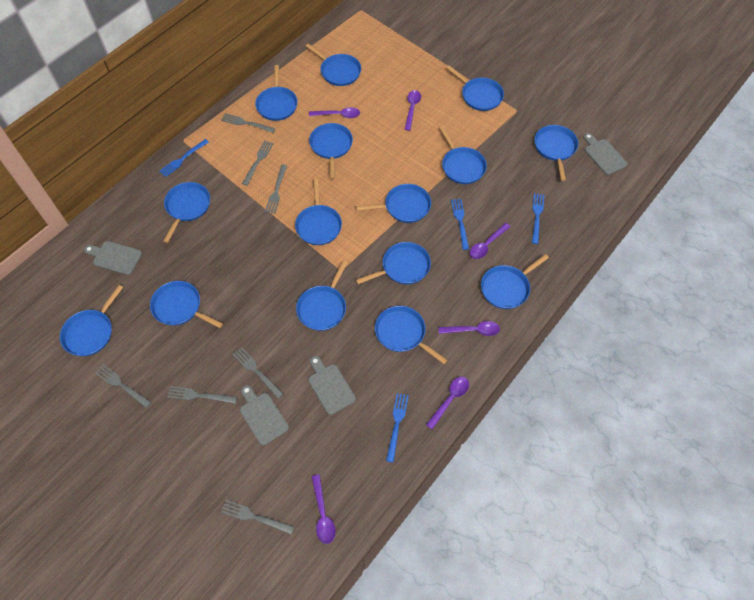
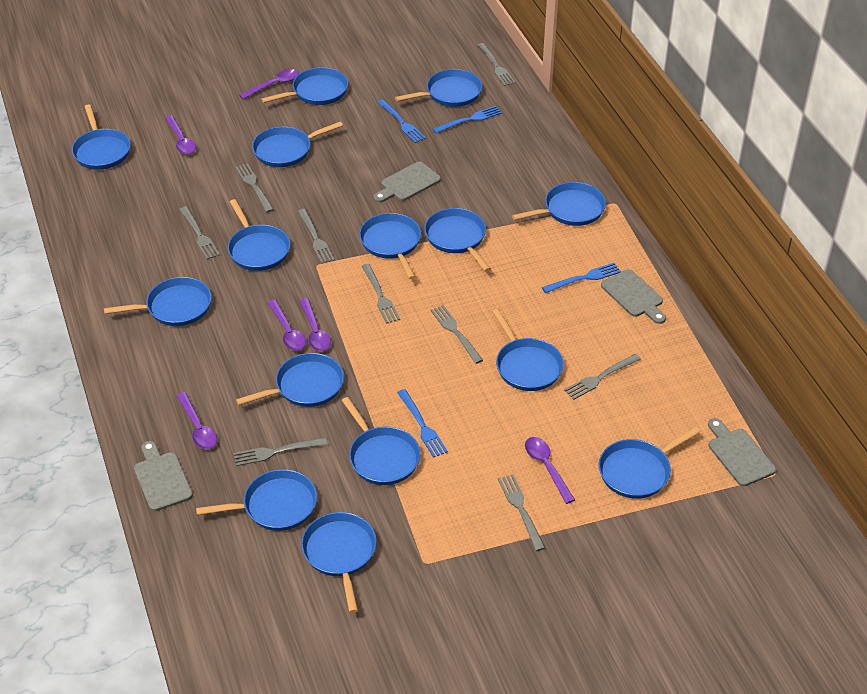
grey fork: 7 -> 9

